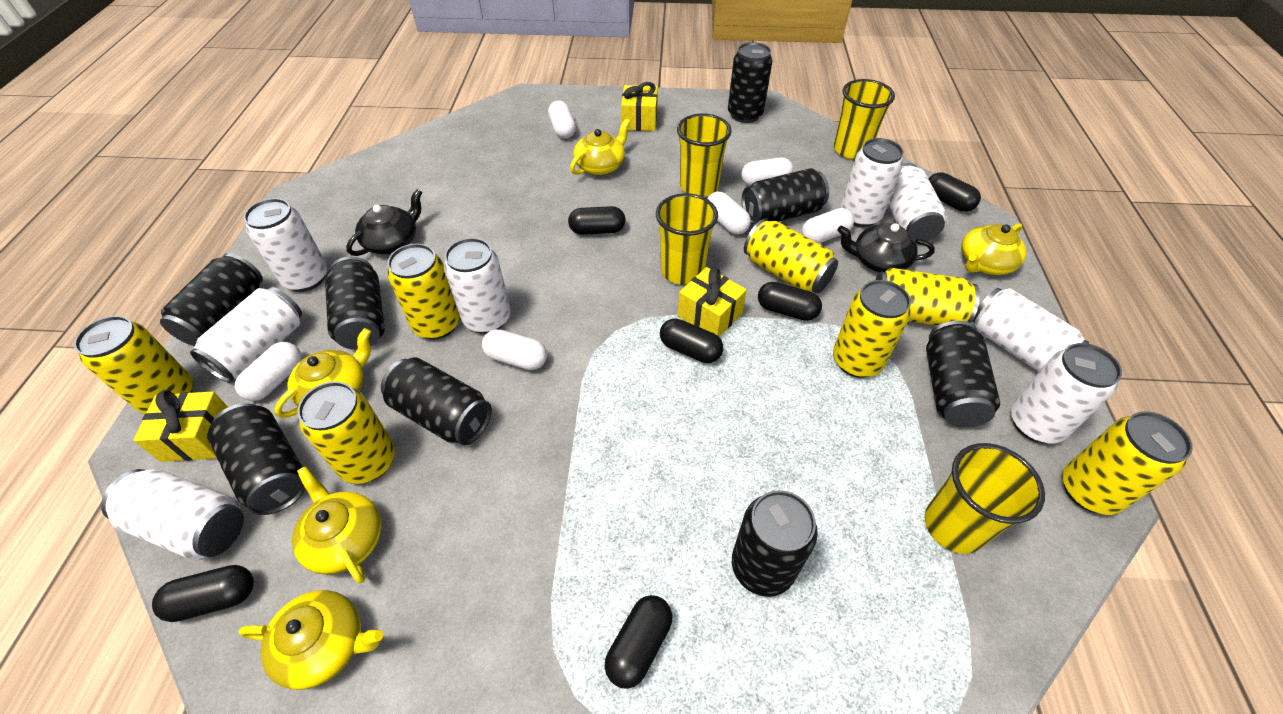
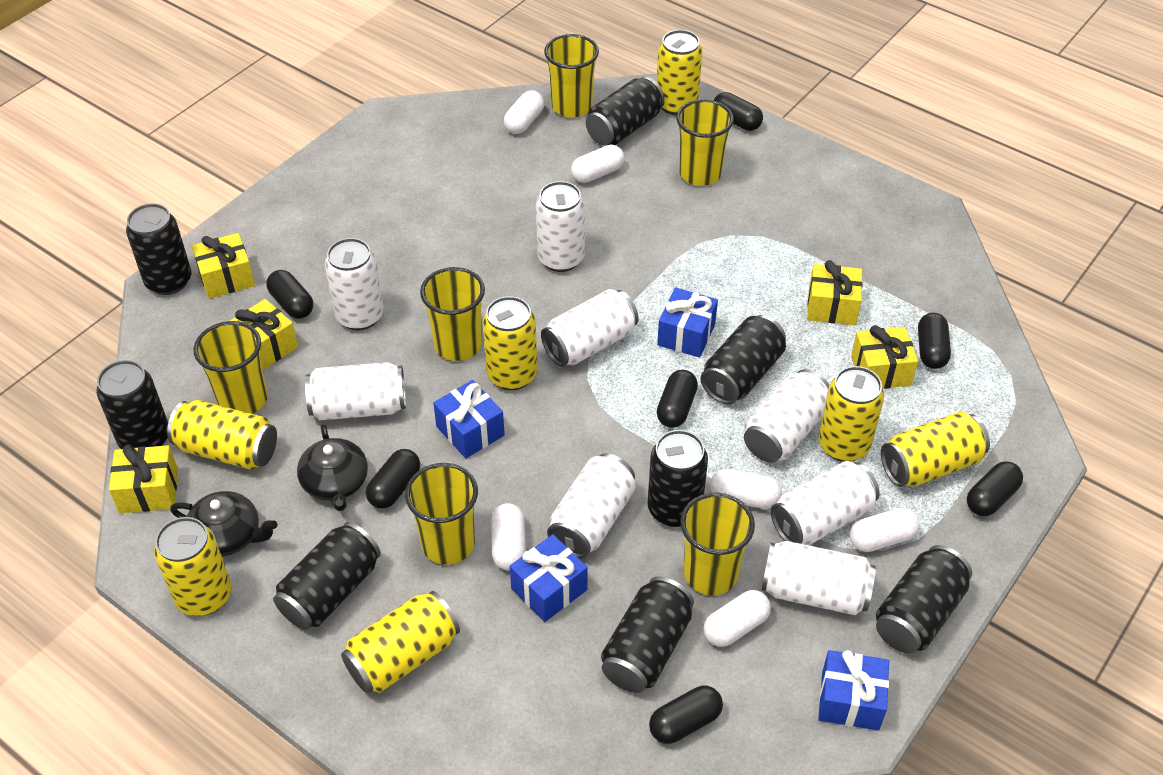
black capsule: 6 -> 7
blue gift: 0 -> 4
yellow cup: 4 -> 6
yellow gift: 3 -> 5
yellow teapot: 5 -> 0

